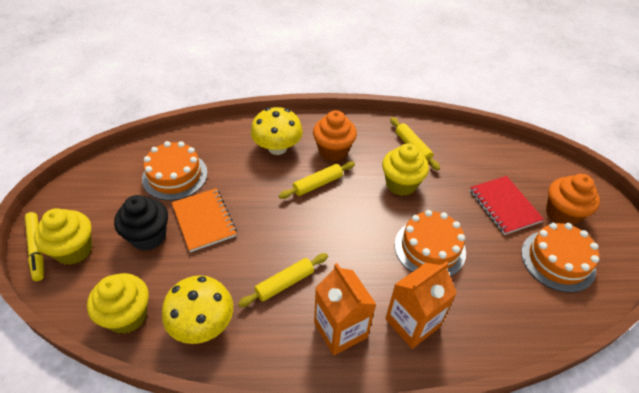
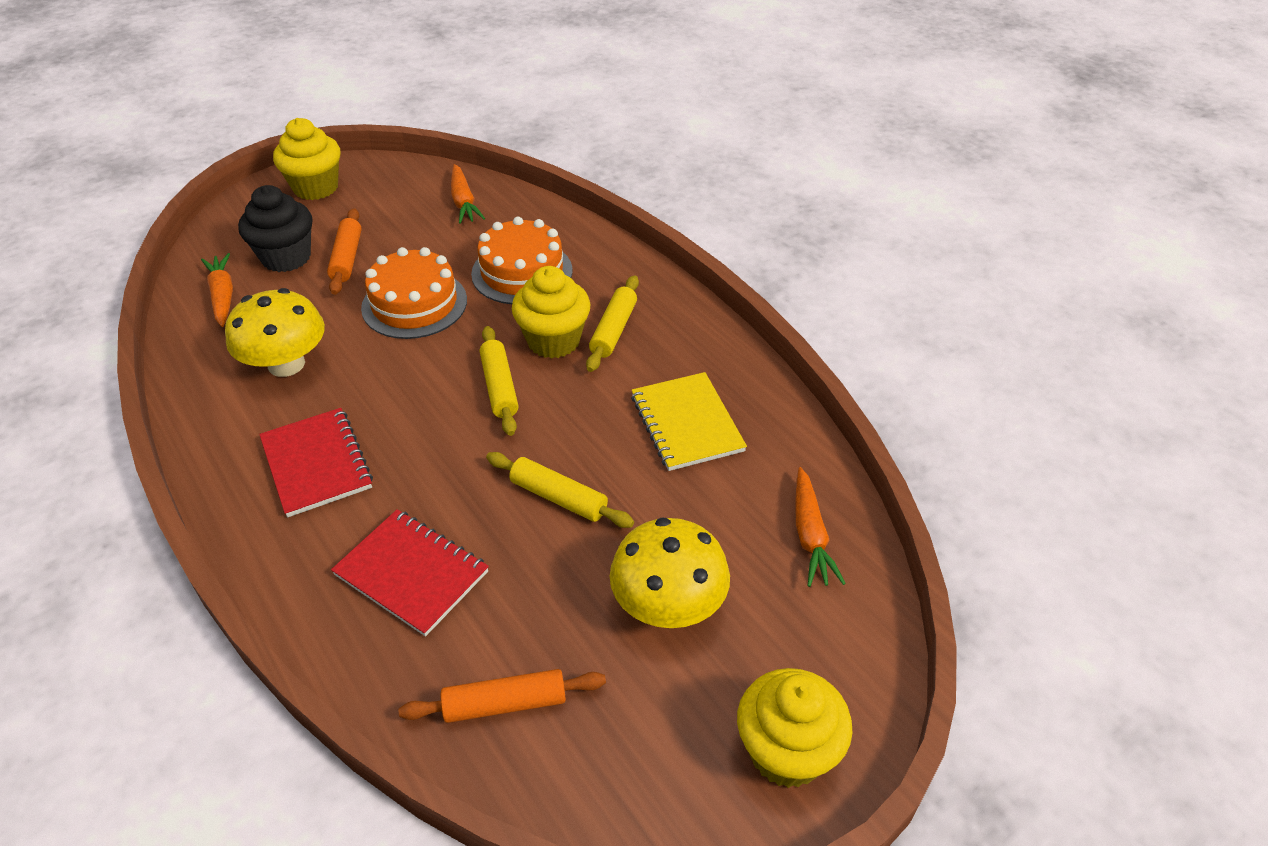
orange cake: 3 -> 2
orange carrot: 0 -> 3
orange carton: 2 -> 0
orange cupcake: 2 -> 0
orange notebook: 1 -> 0
orange rolling pin: 0 -> 2
red notebook: 1 -> 2
yellow marker: 1 -> 0
yellow notebook: 0 -> 1

